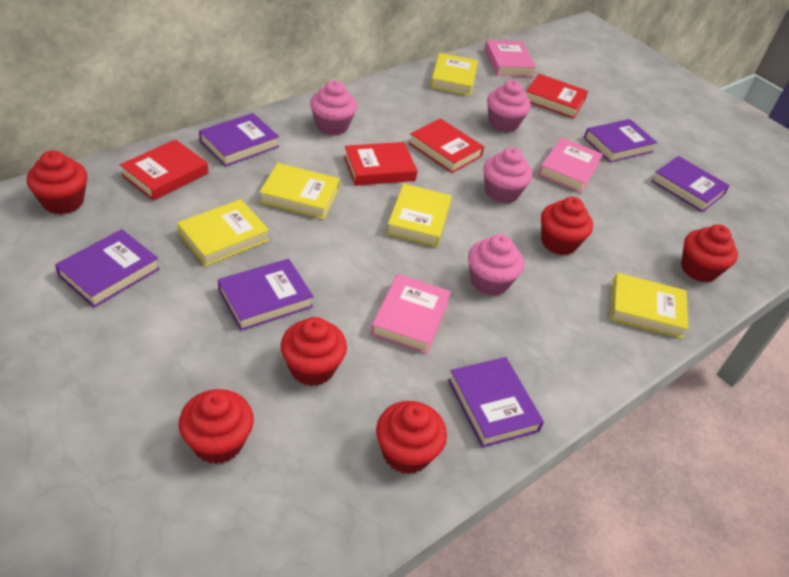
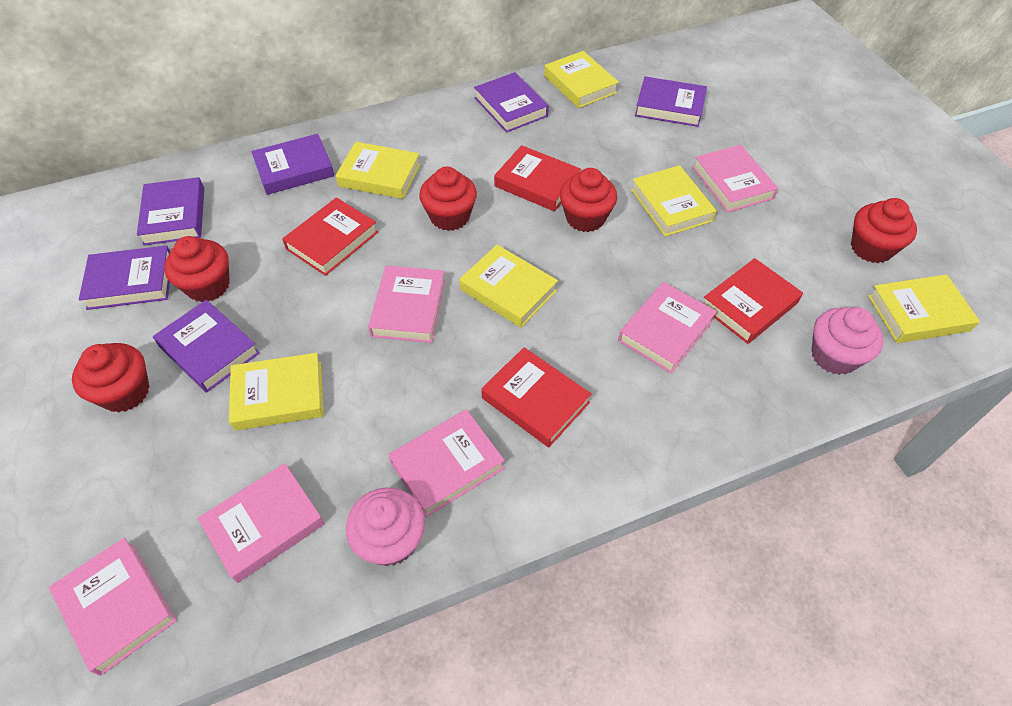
pink book: 3 -> 6
pink cupcake: 4 -> 2
red cupcake: 6 -> 5
yellow book: 5 -> 6

